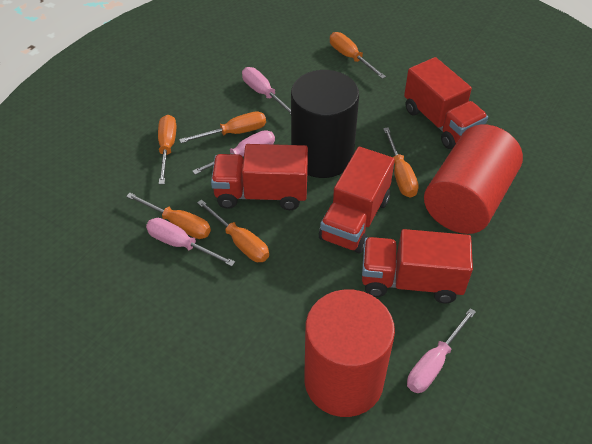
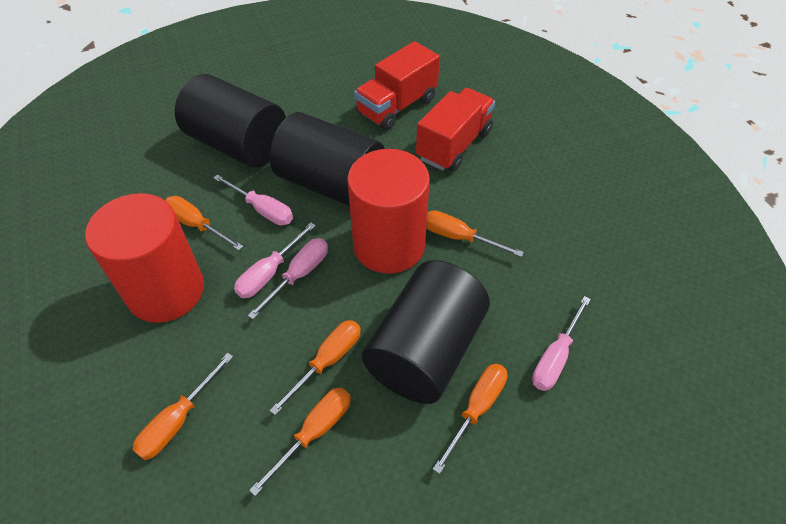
black cylinder: 1 -> 3
red truck: 4 -> 2

